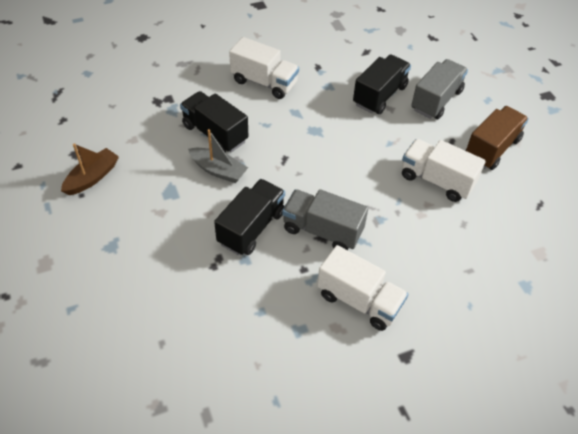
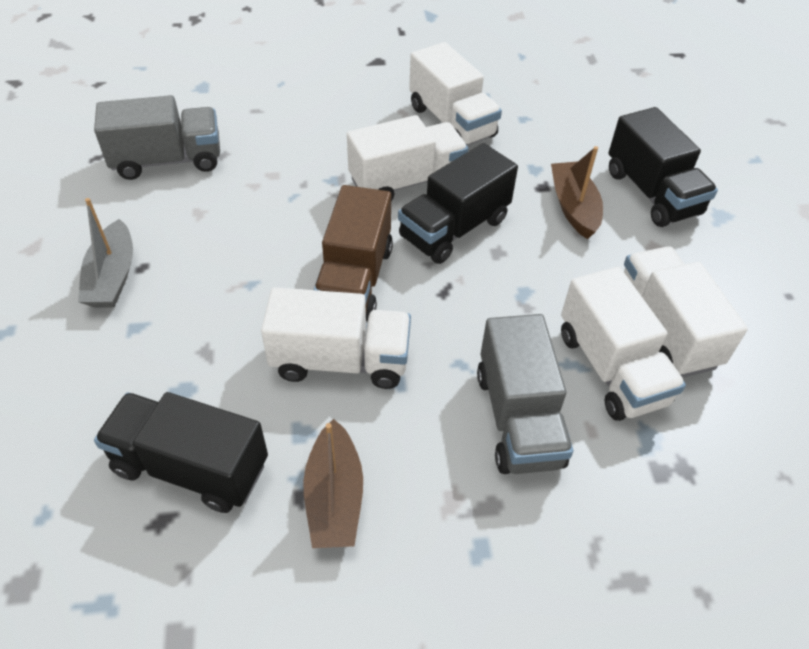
brown boat: 1 -> 2
white truck: 3 -> 5

